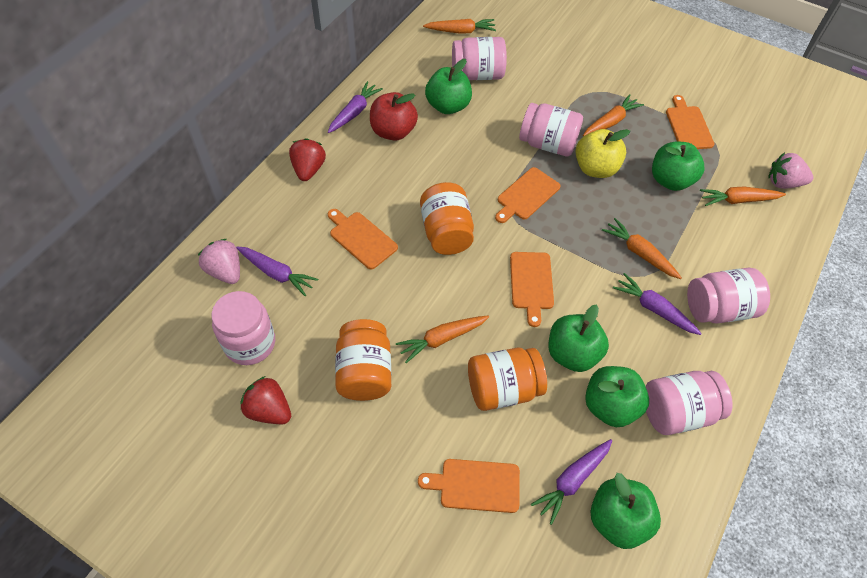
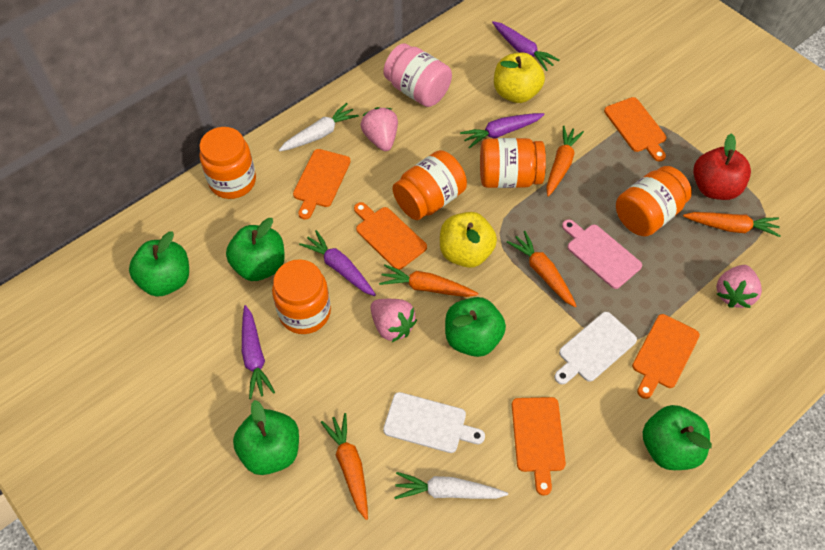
orange jar: 3 -> 5
pink cutting board: 0 -> 1
pink jar: 5 -> 1
pink strawberry: 2 -> 3
red strawberry: 2 -> 0
white carrot: 0 -> 2
white cutting board: 0 -> 2
yellow apple: 1 -> 2

